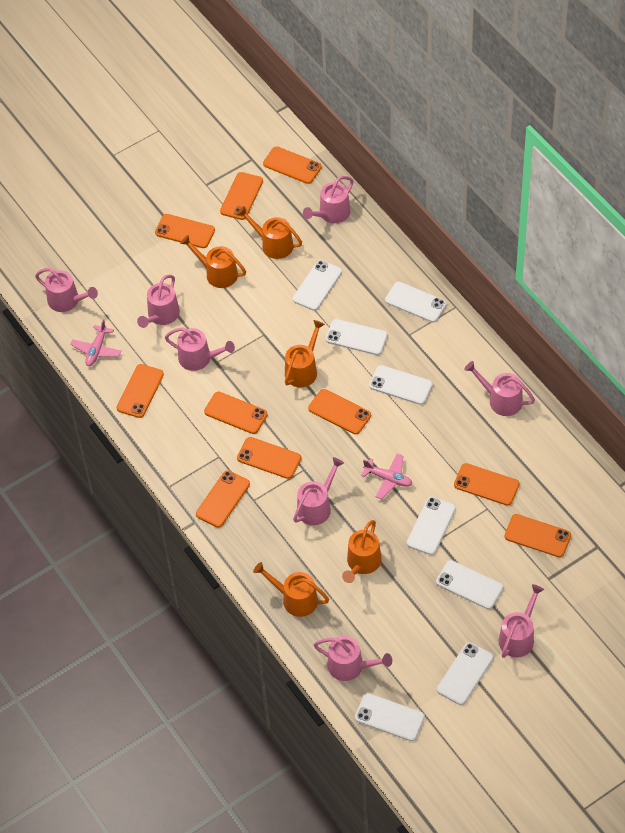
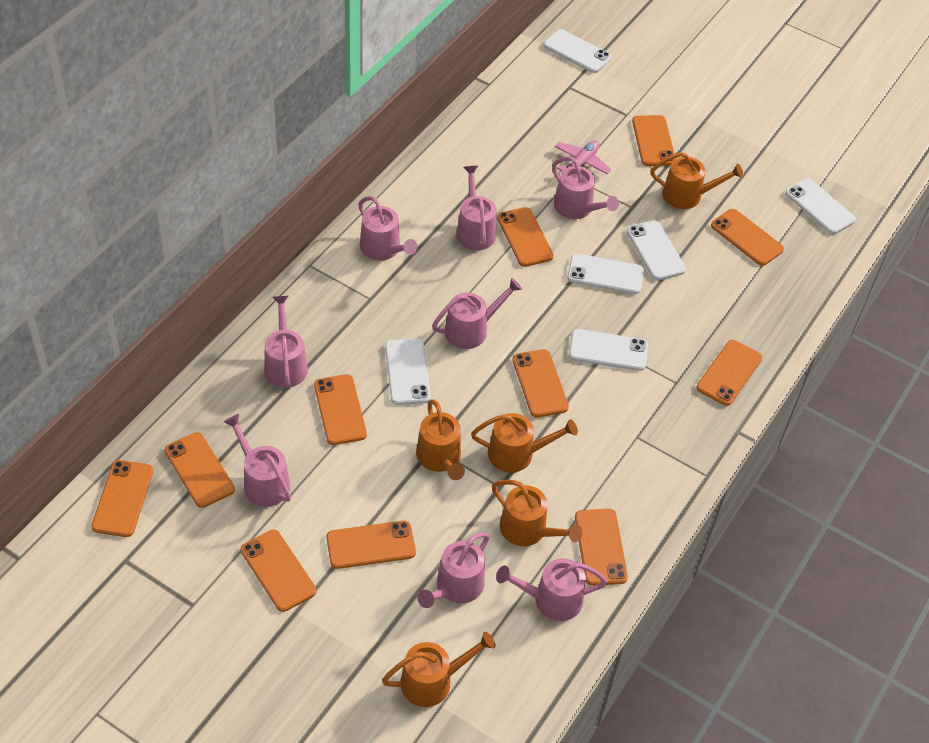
orange phone: 10 -> 11
pink plane: 2 -> 1
white phone: 8 -> 6

